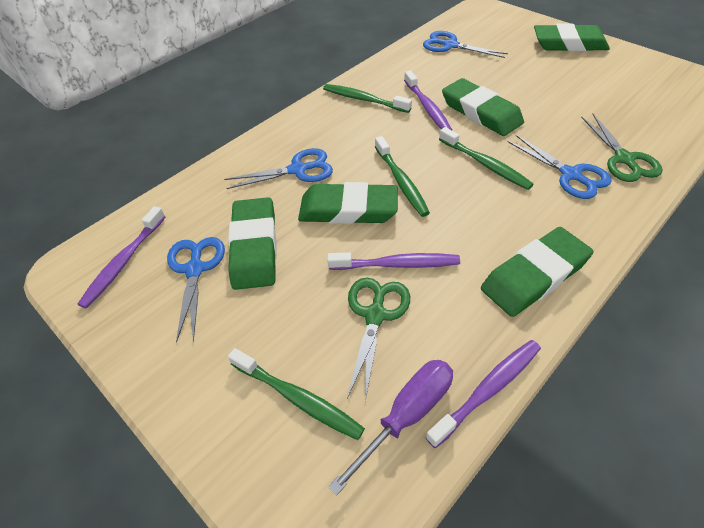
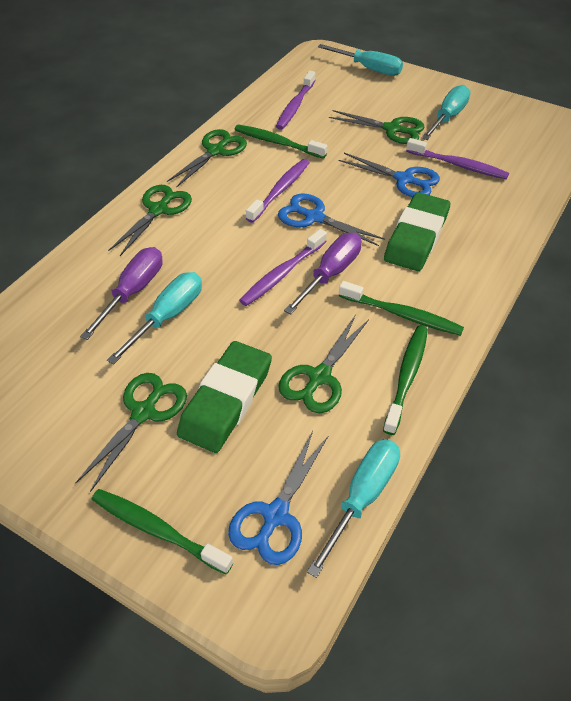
blue scissors: 4 -> 3
green eraser: 5 -> 2
green scissors: 2 -> 5
purple screwdriver: 1 -> 2
turquoise screwdriver: 0 -> 4

